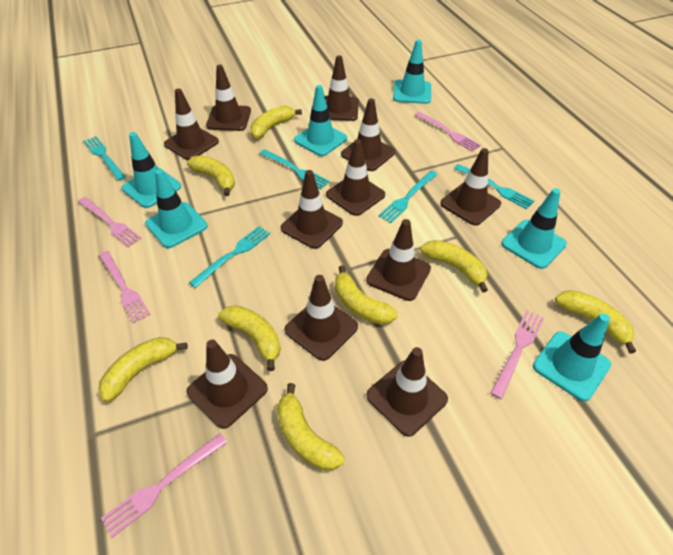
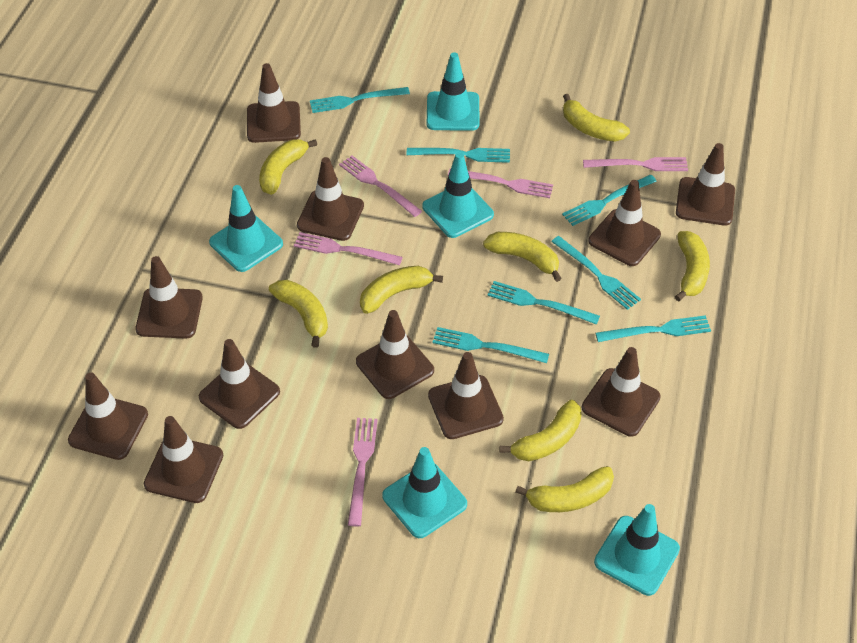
turquoise fork: 5 -> 7
turquoise traffic cone: 6 -> 5

